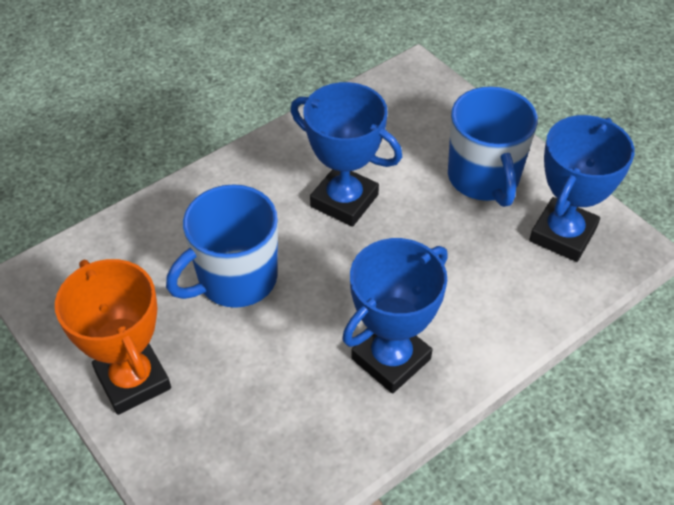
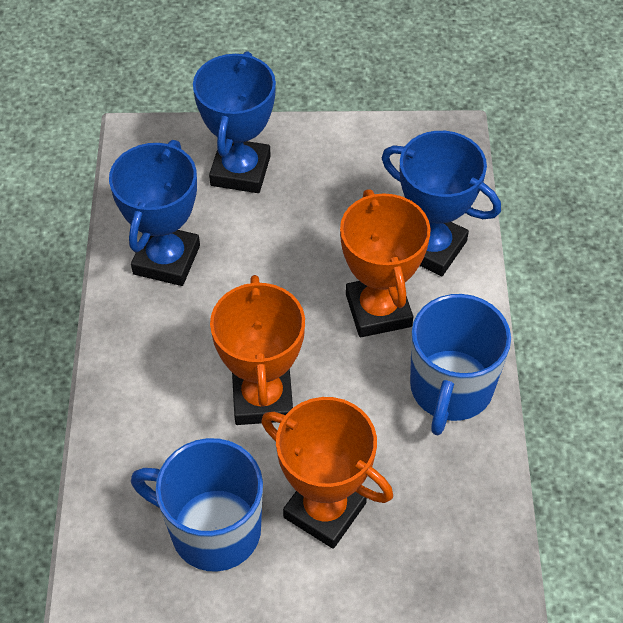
orange trophy: 1 -> 3

